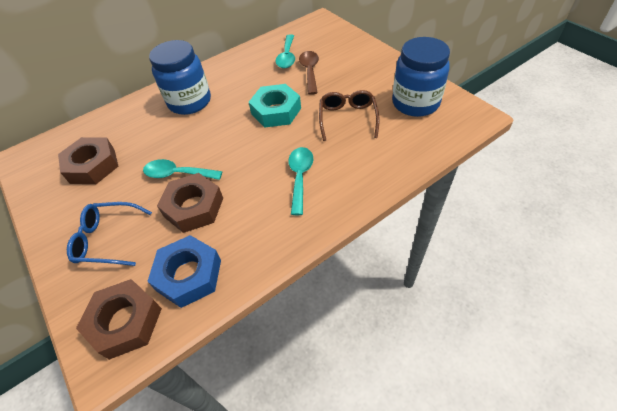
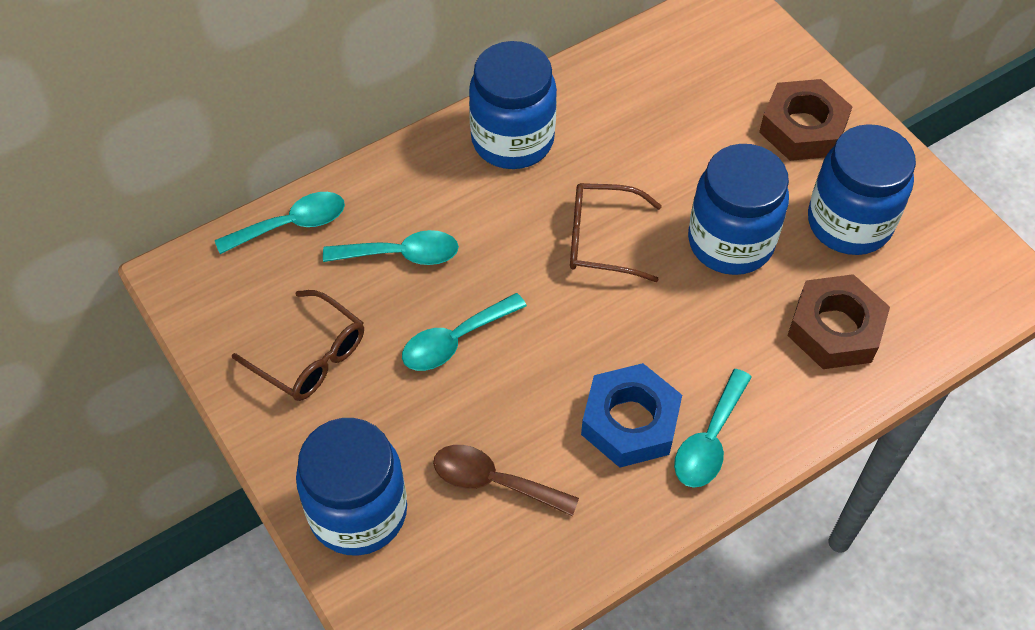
blue glasses: 1 -> 0
blue jar: 2 -> 4
brown glasses: 1 -> 2
brown nut: 3 -> 2
turquoise nut: 1 -> 0
turquoise spoon: 3 -> 4

